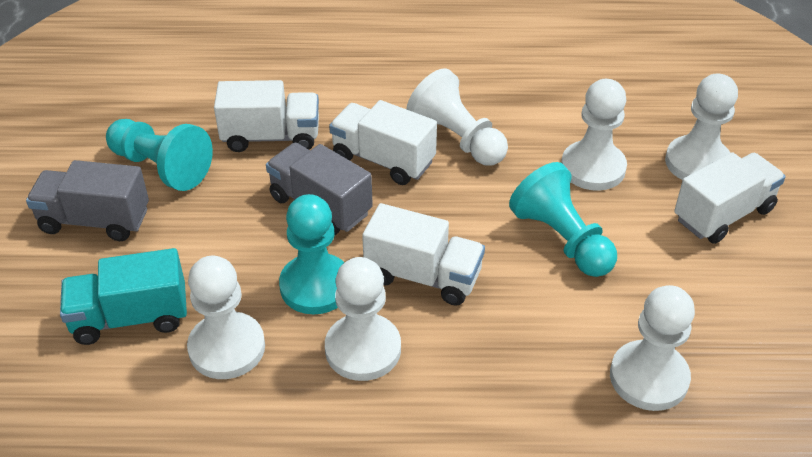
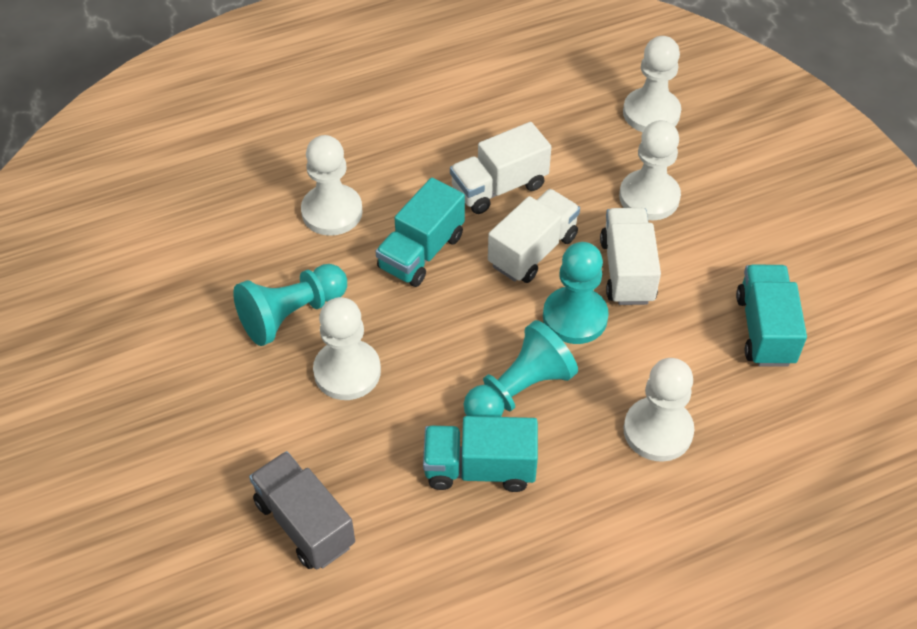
grey truck: 2 -> 1
turquoise truck: 1 -> 3
white pawn: 6 -> 5
white truck: 4 -> 3

